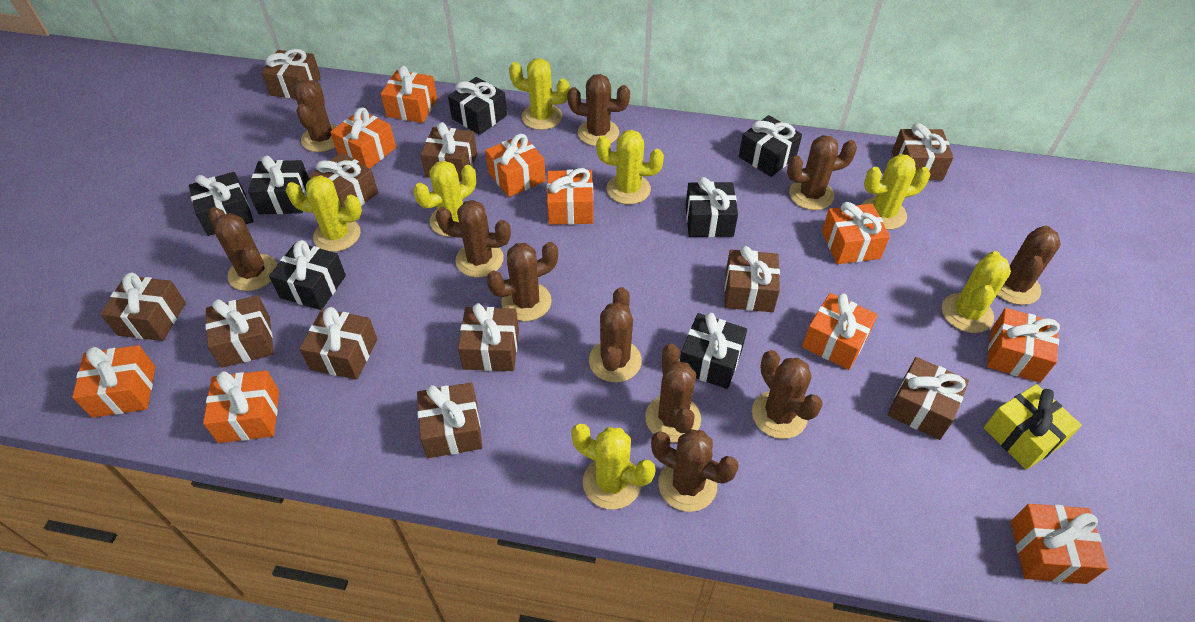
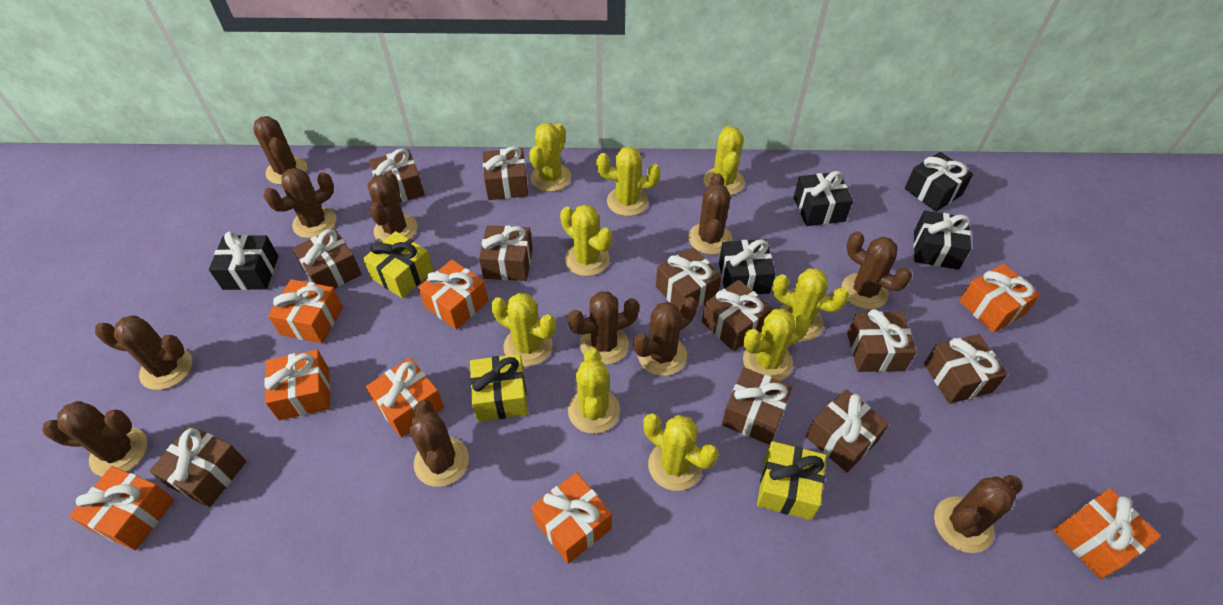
black gift: 7 -> 5
orange gift: 10 -> 8
yellow cactus: 7 -> 9
yellow gift: 1 -> 3

